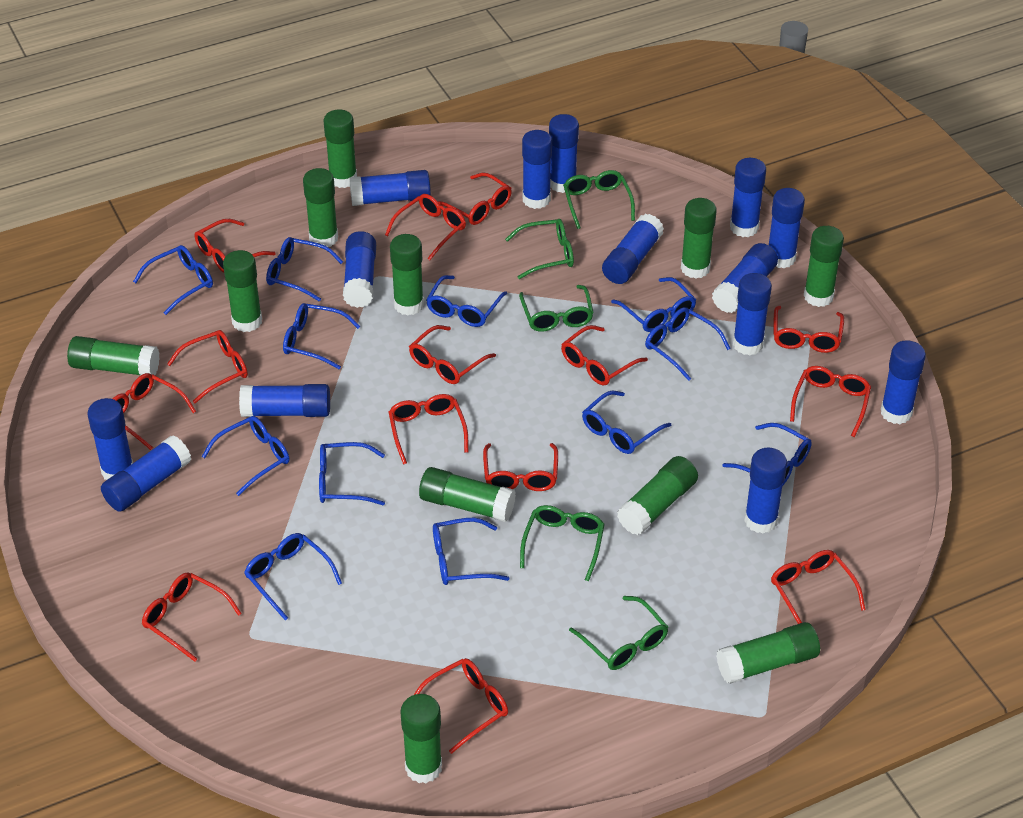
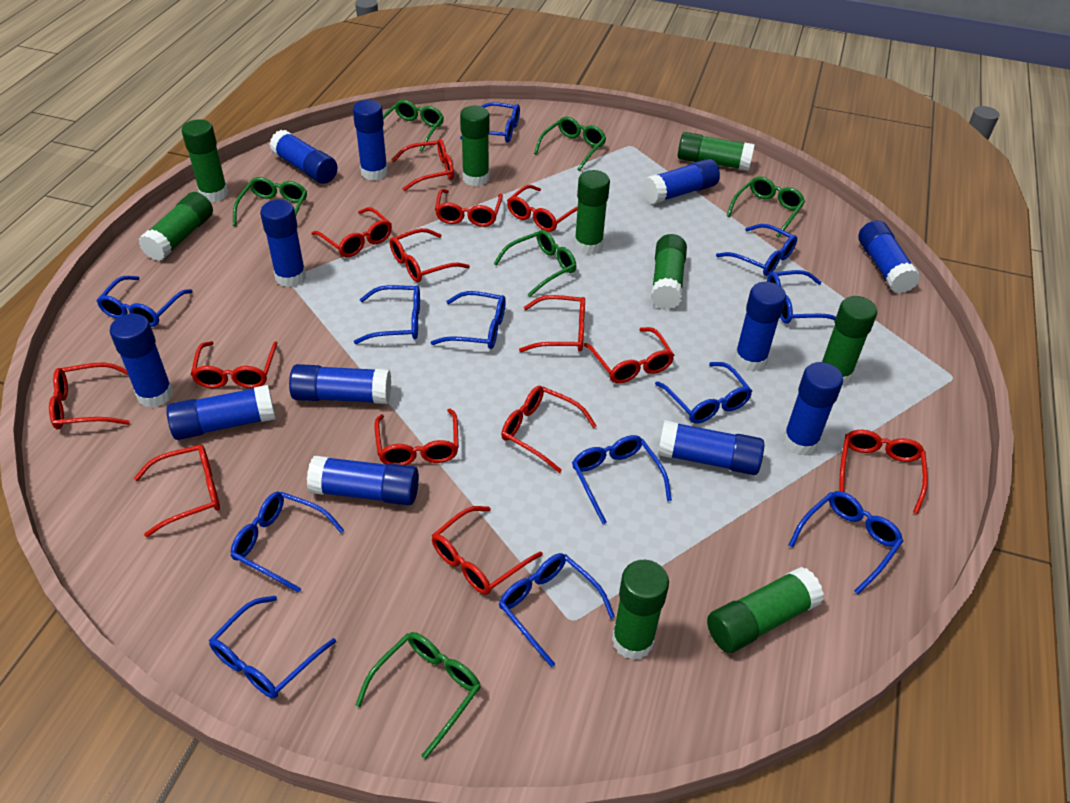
blue glue stick: 14 -> 12
green glasses: 5 -> 6
green glue stick: 11 -> 9

